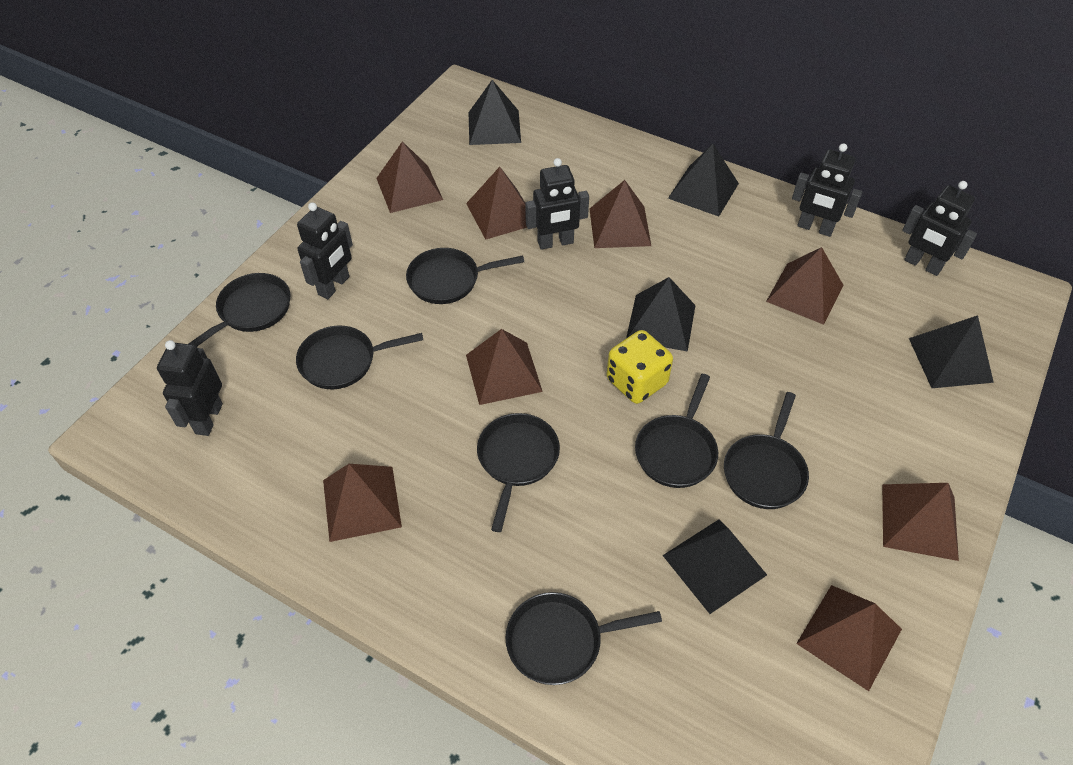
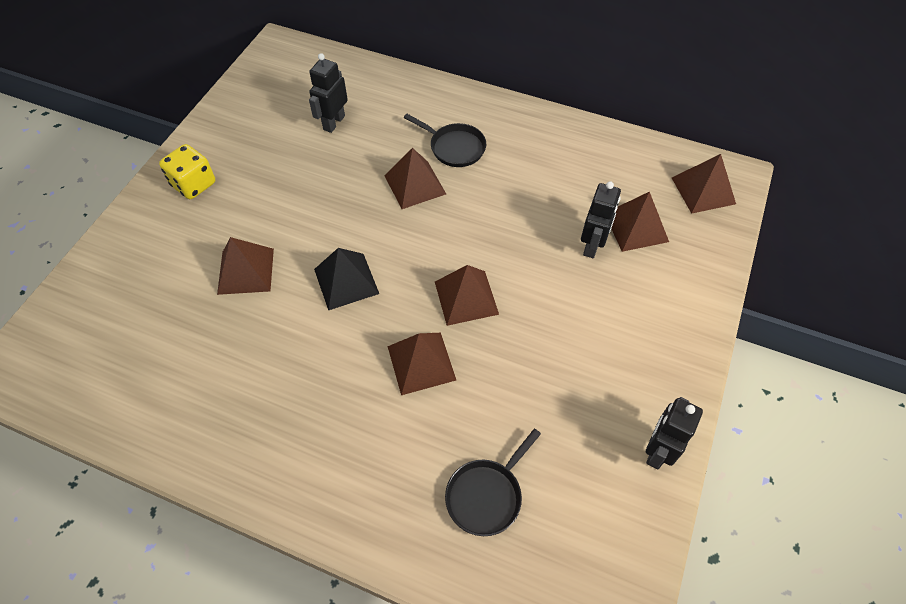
black pan: 7 -> 2
black pyramid: 5 -> 1
black robot: 5 -> 3
brown pyramid: 8 -> 6

